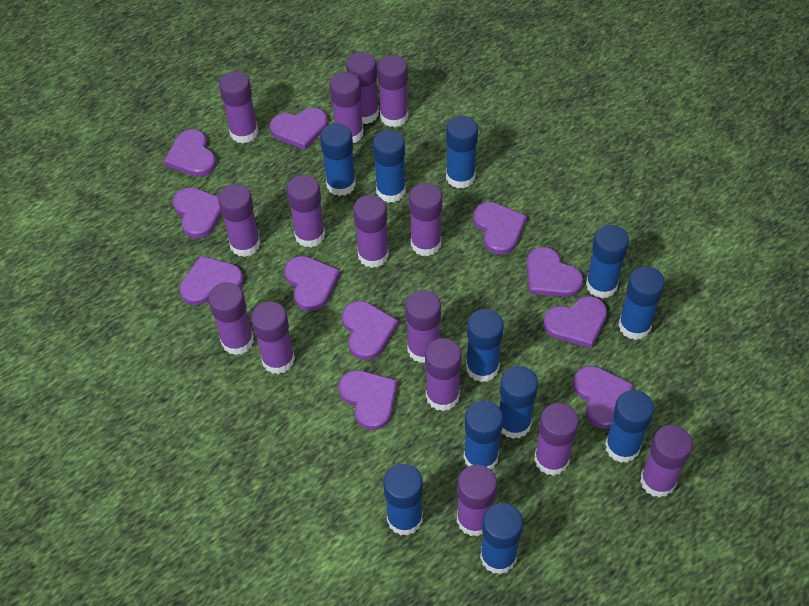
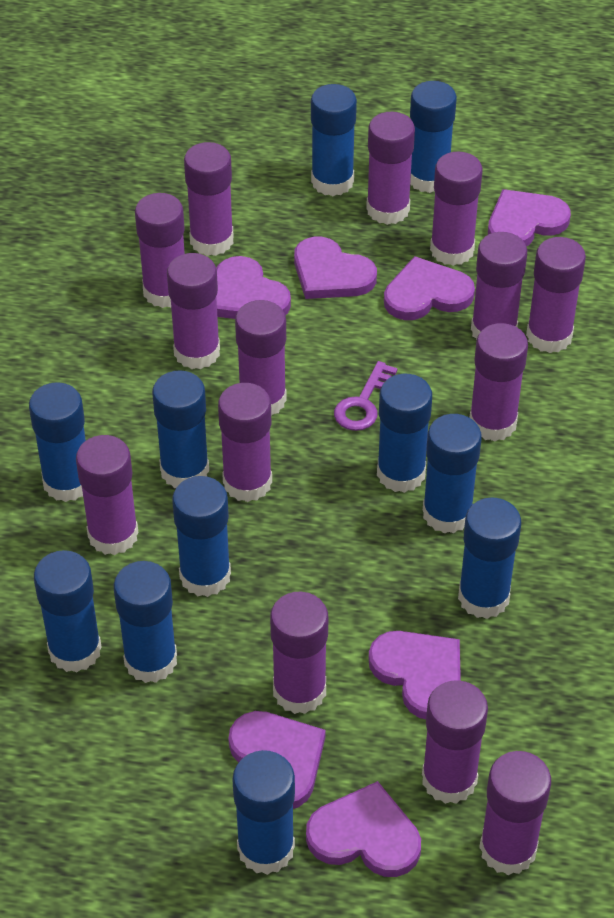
purple glue stick: 15 -> 14
purple heart: 11 -> 7
purple key: 0 -> 1

